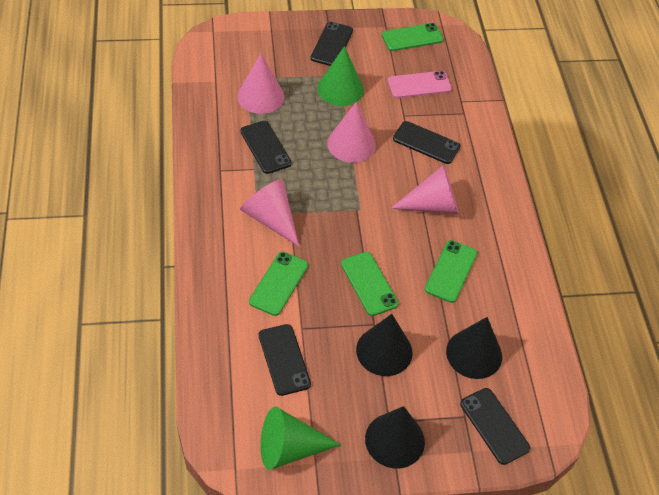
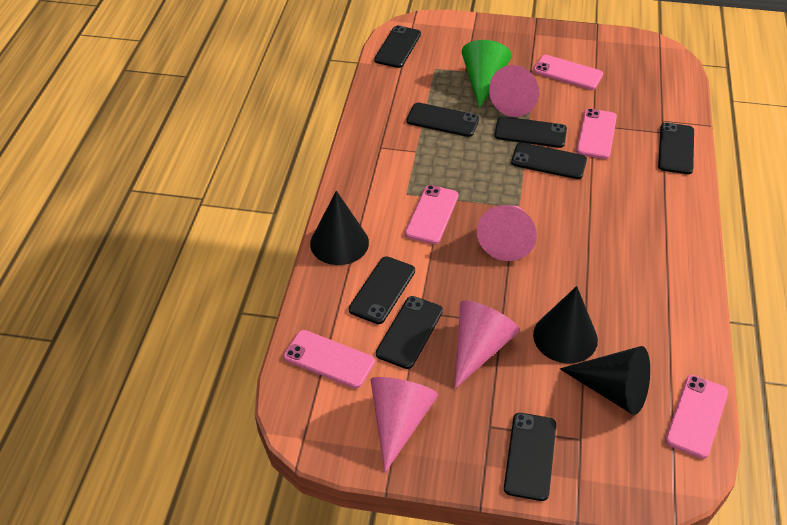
black phone: 5 -> 8
green cone: 2 -> 1
green phone: 4 -> 0
pink phone: 1 -> 5

